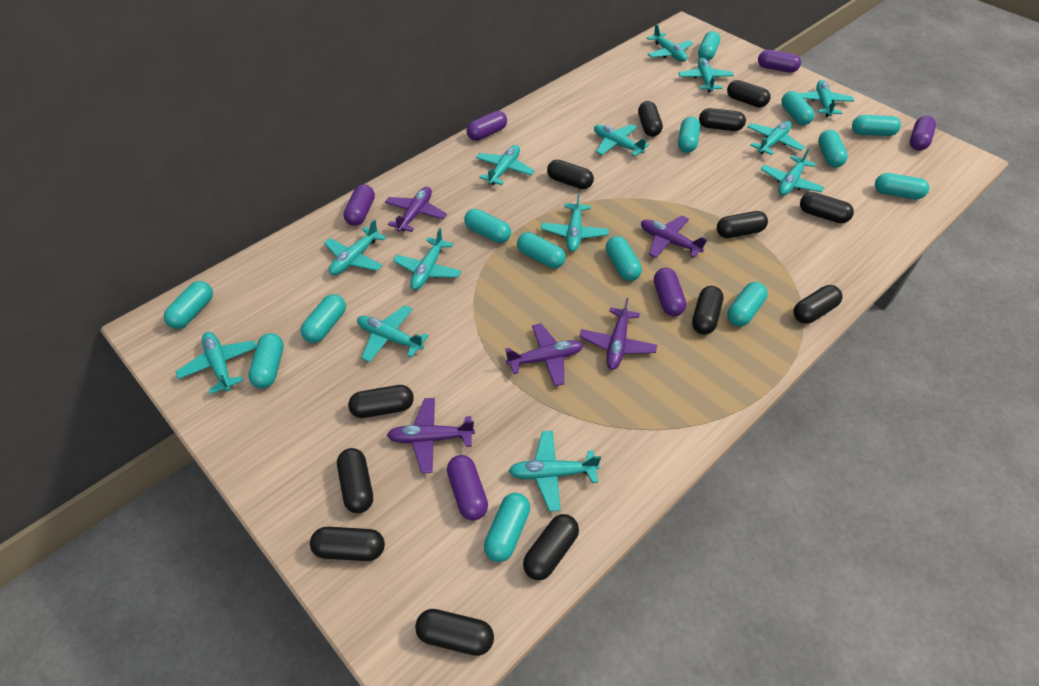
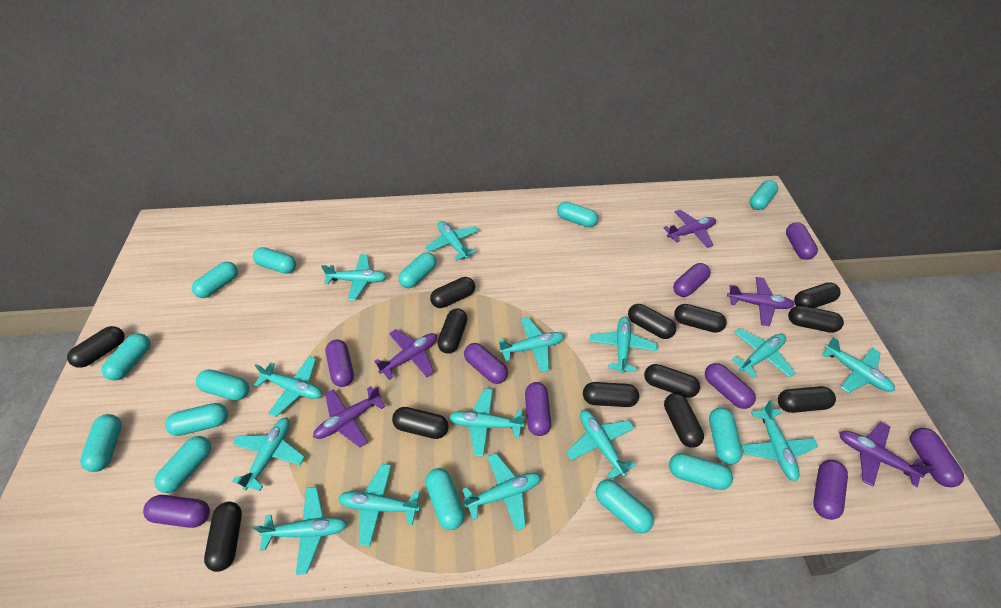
purple capsule: 6 -> 9
turquoise plane: 13 -> 14

